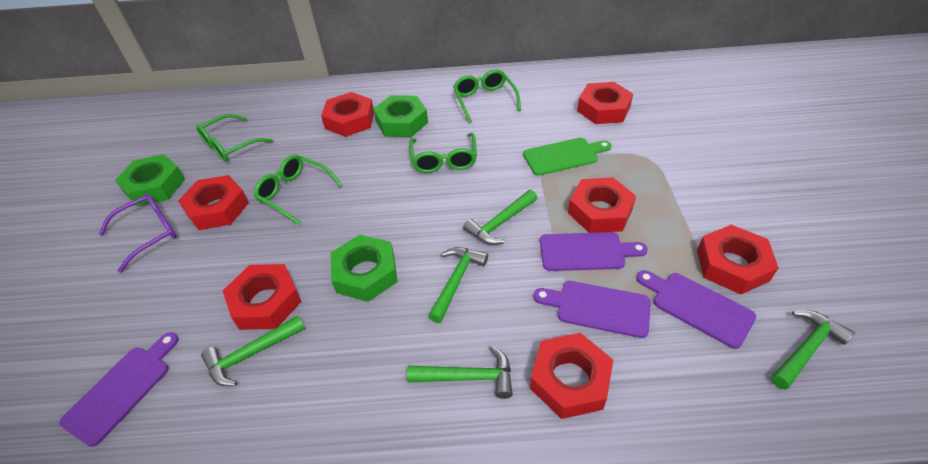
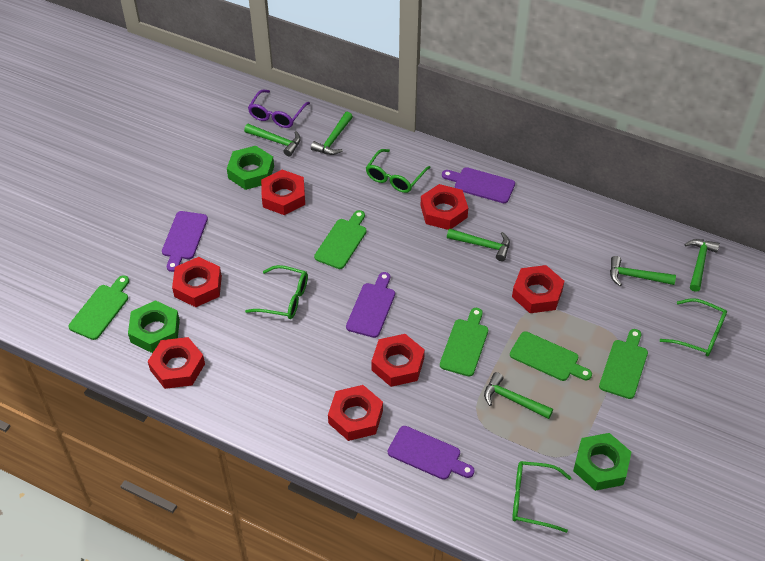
green cutting board: 1 -> 5
green hammer: 5 -> 6

